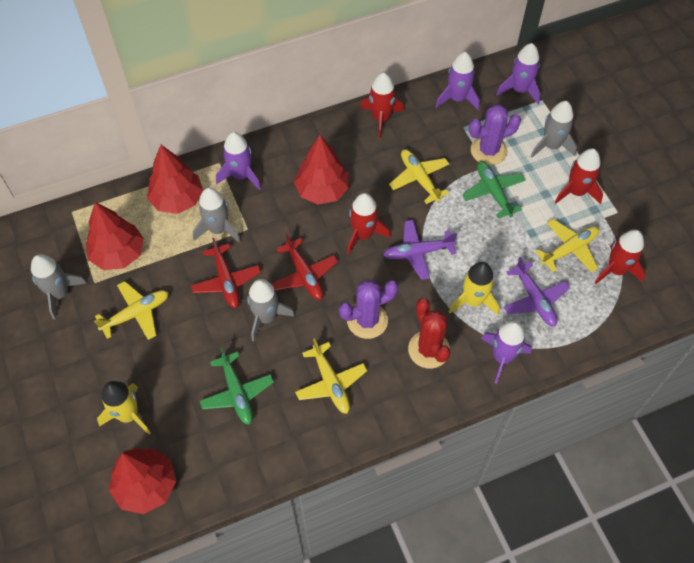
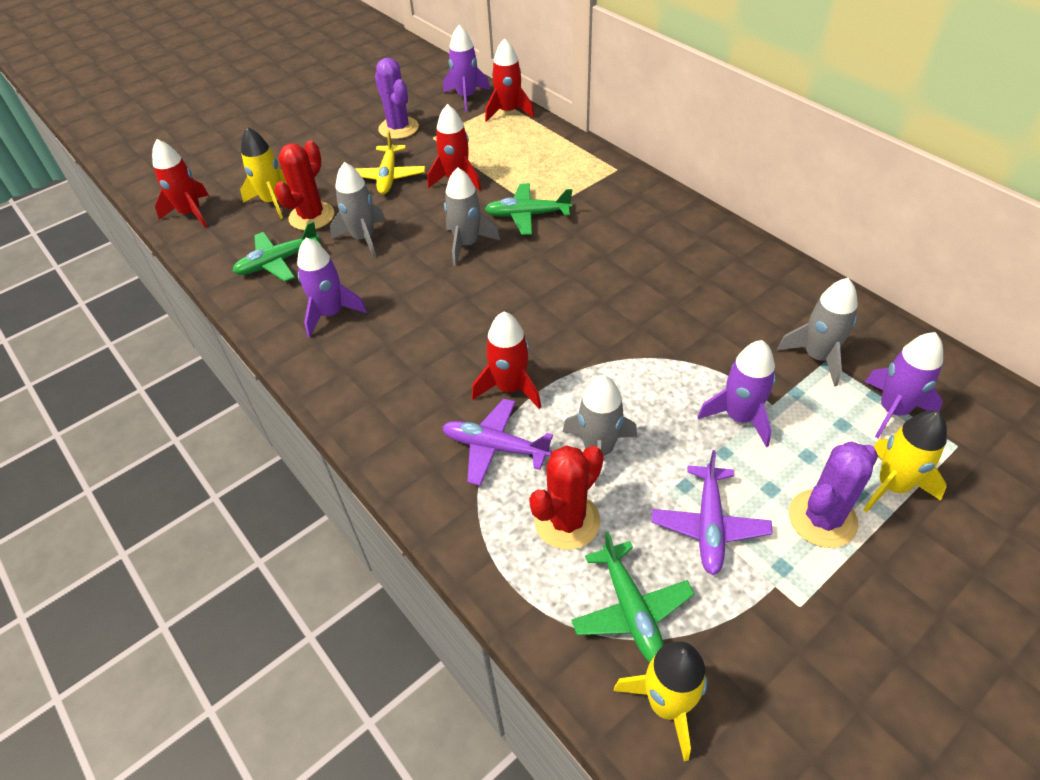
green plane: 2 -> 3
red cactus: 1 -> 2
red plane: 2 -> 0
red tree: 4 -> 0
yellow plane: 4 -> 1
yellow rocket: 2 -> 3

